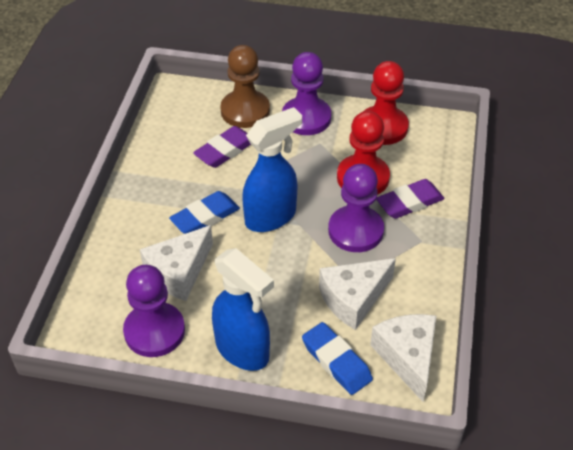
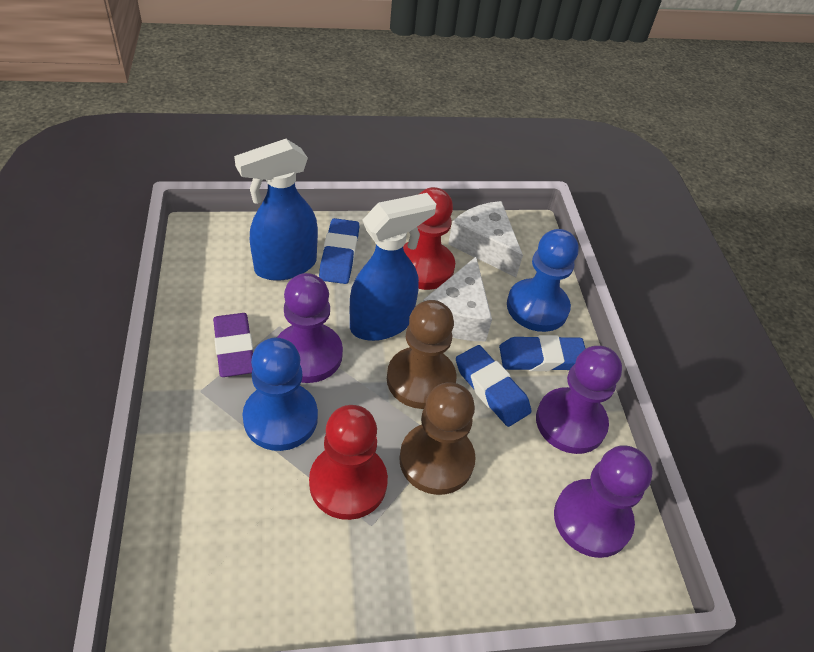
blue eraser: 2 -> 3
blue pawn: 0 -> 2
brown pawn: 1 -> 2
purple eraser: 2 -> 1
white cheese: 3 -> 2

